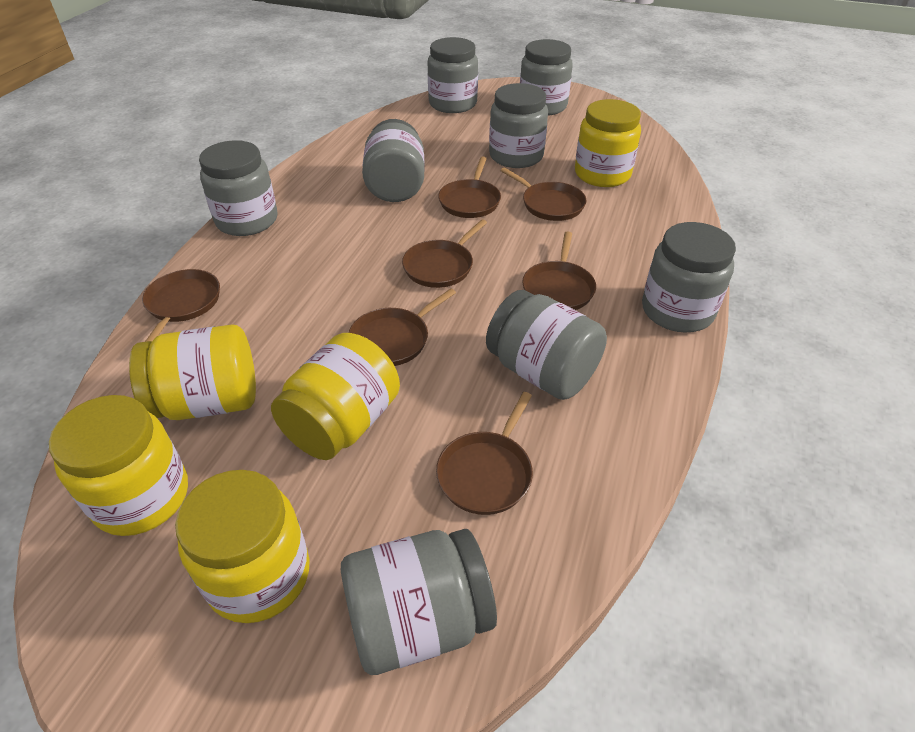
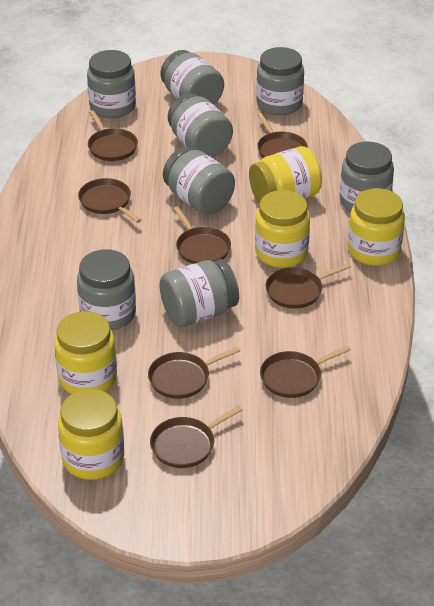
brown pan: 7 -> 8

